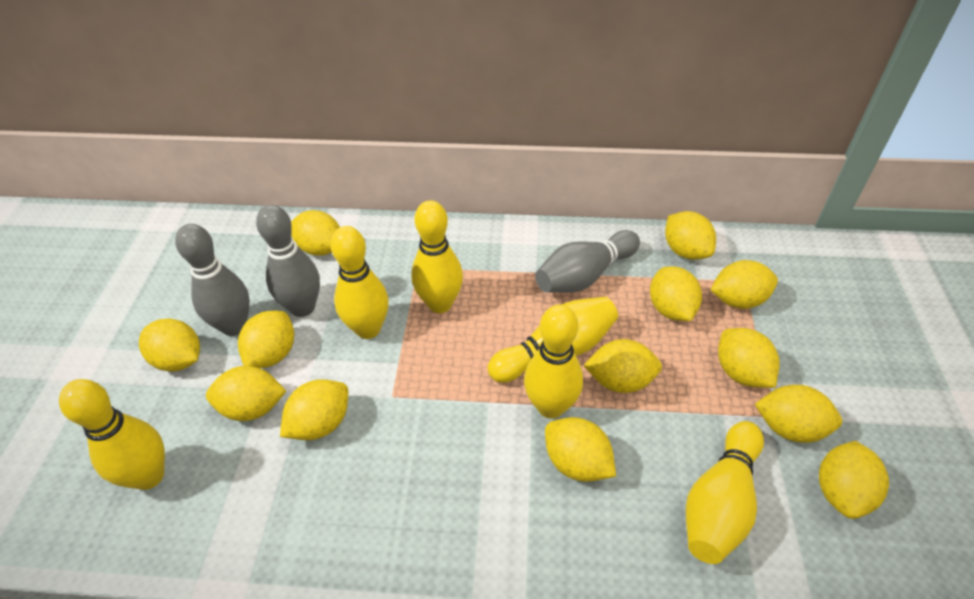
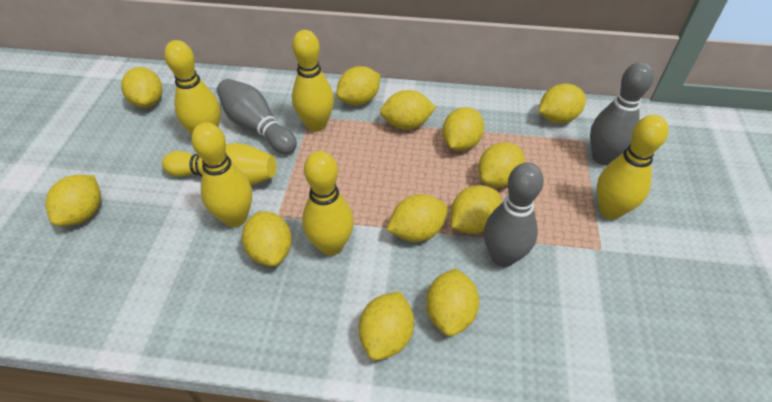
yellow lemon: 13 -> 12

